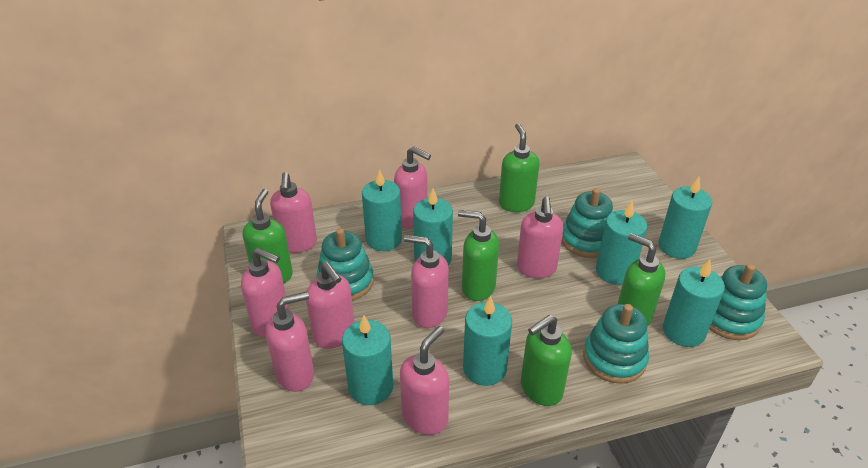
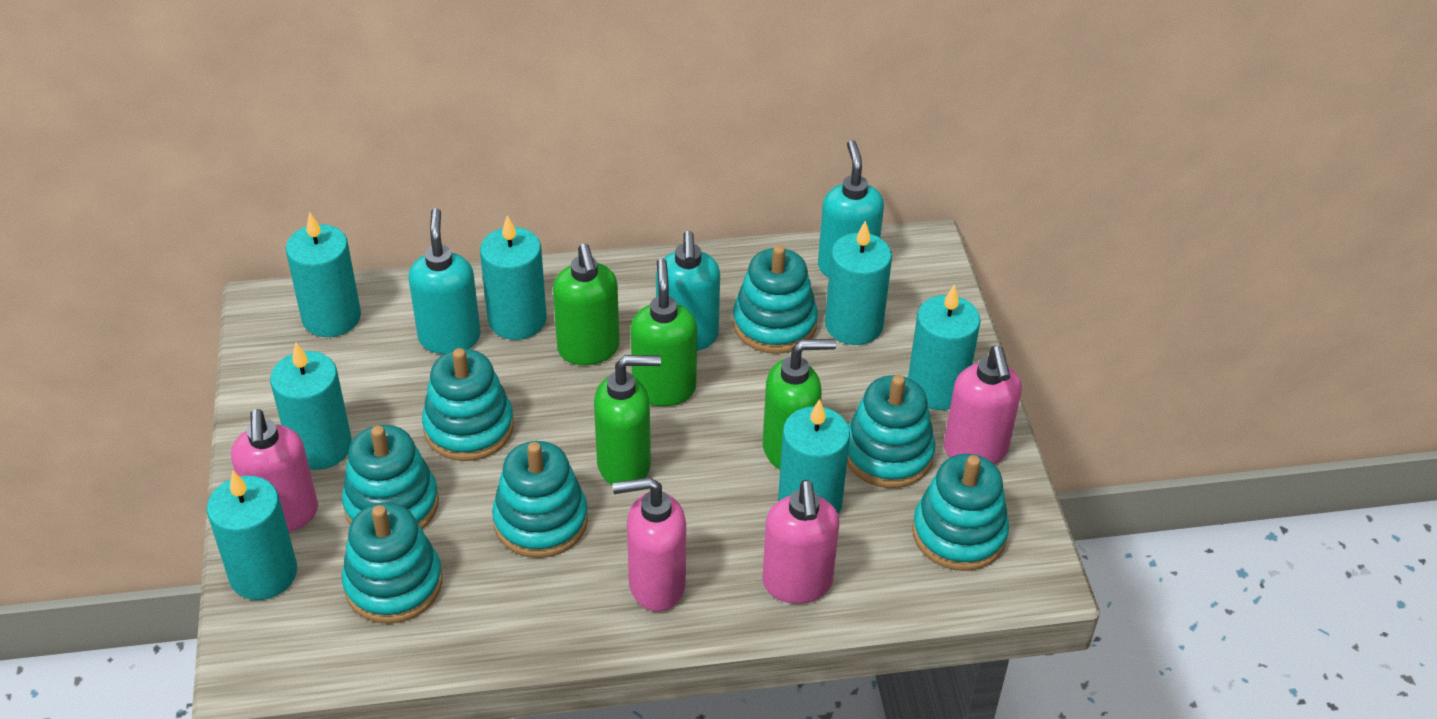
green soap dispenser: 5 -> 4
pink soap dispenser: 8 -> 4
turquoise soap dispenser: 0 -> 3
turquoise stacking toy: 4 -> 7

